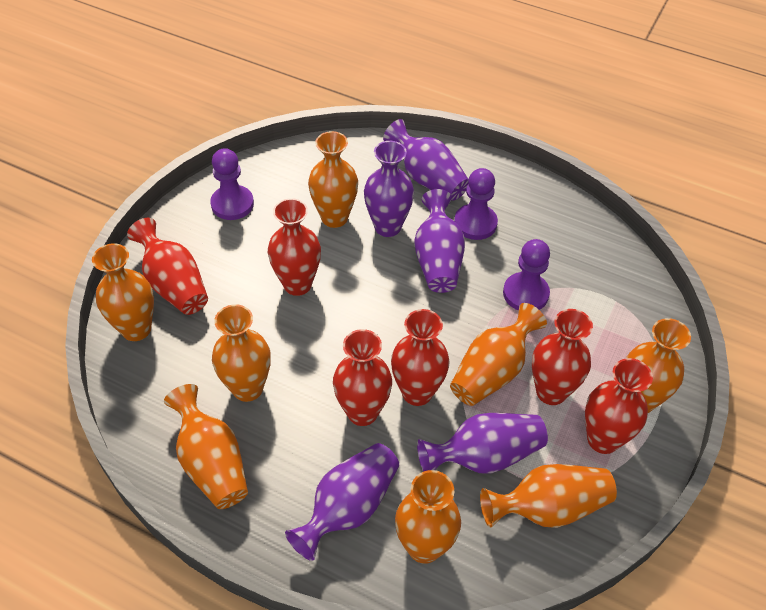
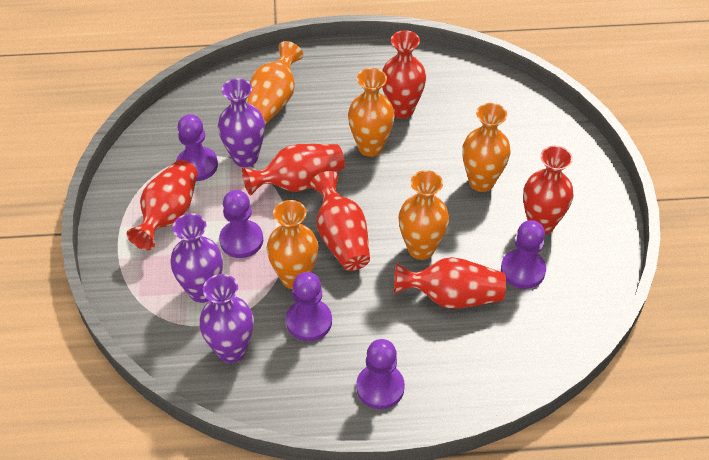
orange vase: 8 -> 5
purple pawn: 3 -> 5
purple vase: 5 -> 3

